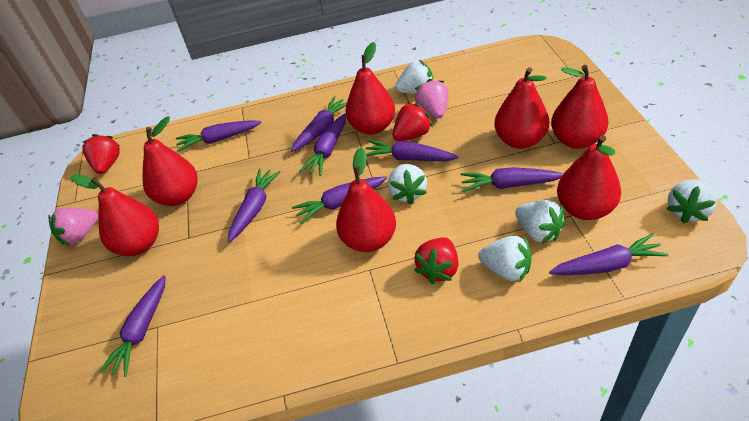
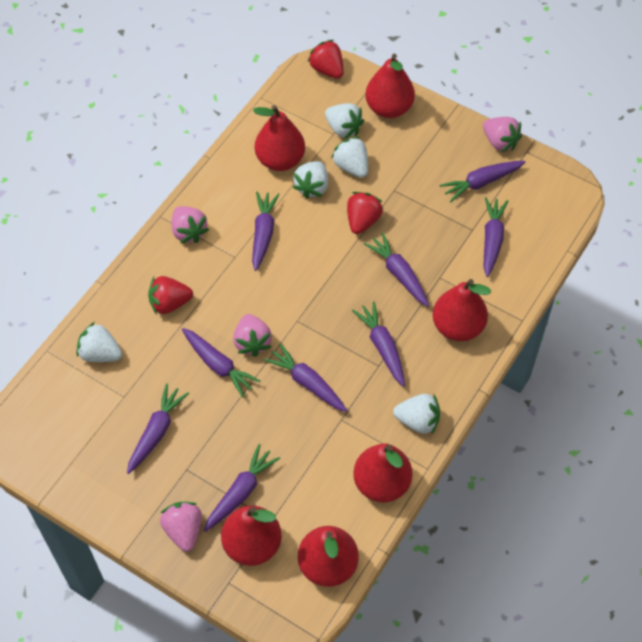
pink strawberry: 2 -> 4
red pear: 7 -> 6

